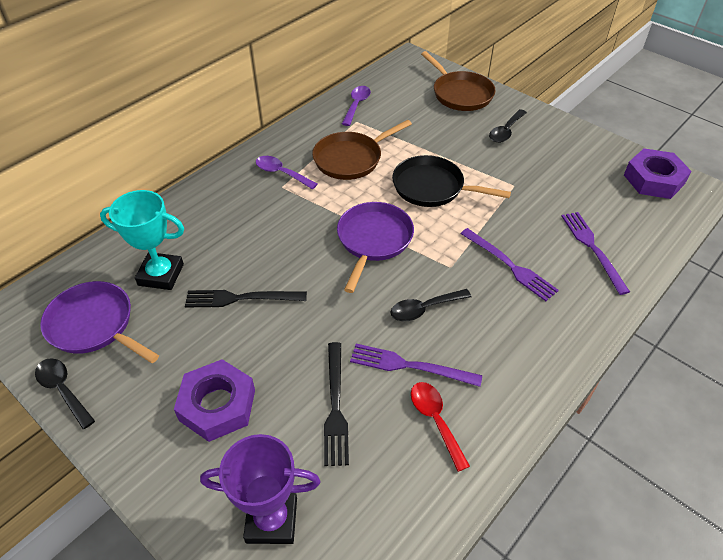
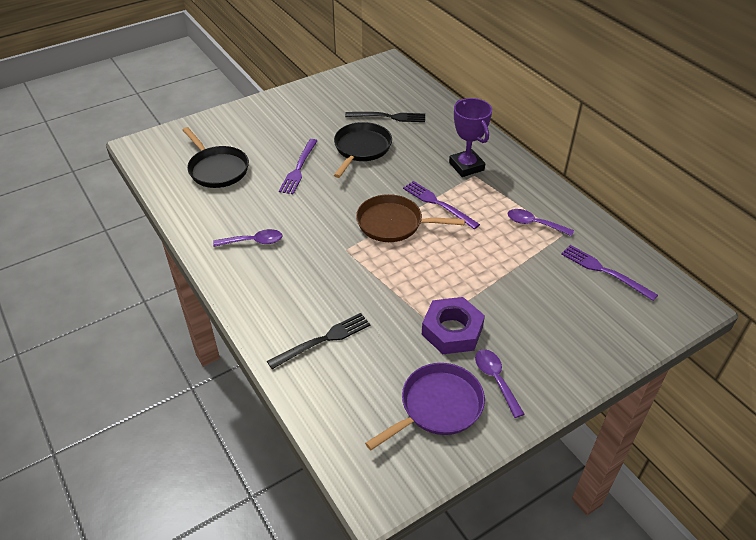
black pan: 1 -> 2
black spoon: 3 -> 0
brown pan: 2 -> 1
purple nut: 2 -> 1
purple pan: 2 -> 1
purple spoon: 2 -> 3
red spoon: 1 -> 0
turquoise trophy: 1 -> 0

